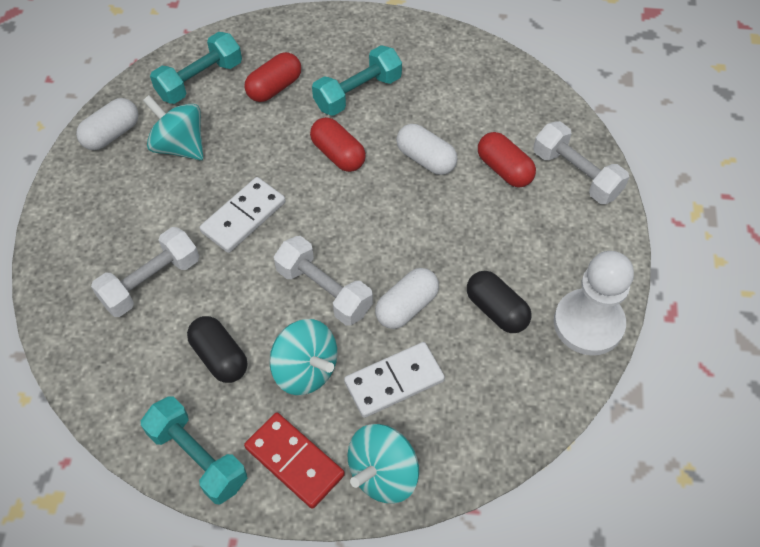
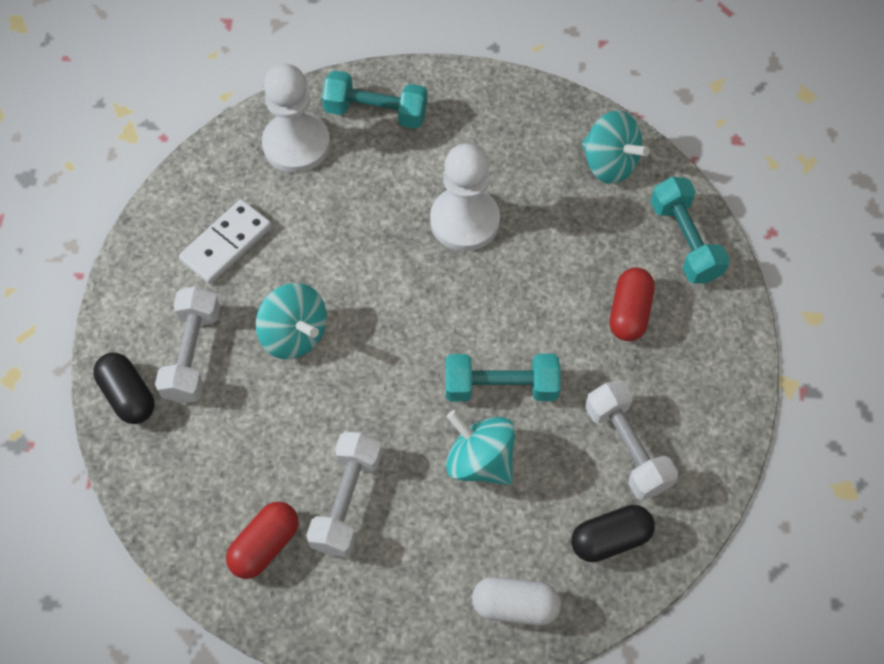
red capsule: 3 -> 2
red domino: 1 -> 0
white capsule: 3 -> 1
white domino: 2 -> 1
white pawn: 1 -> 2

